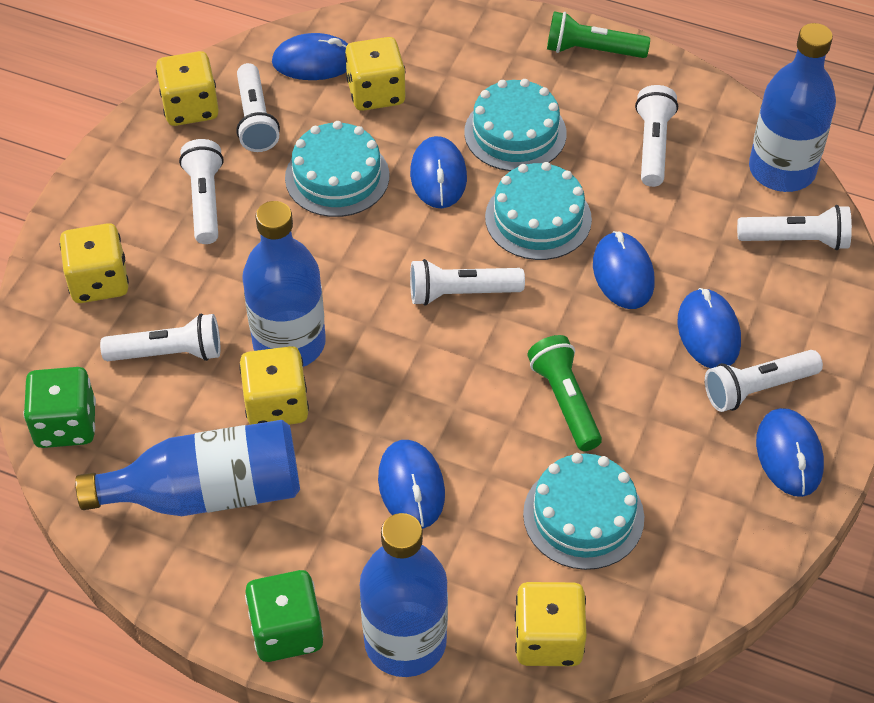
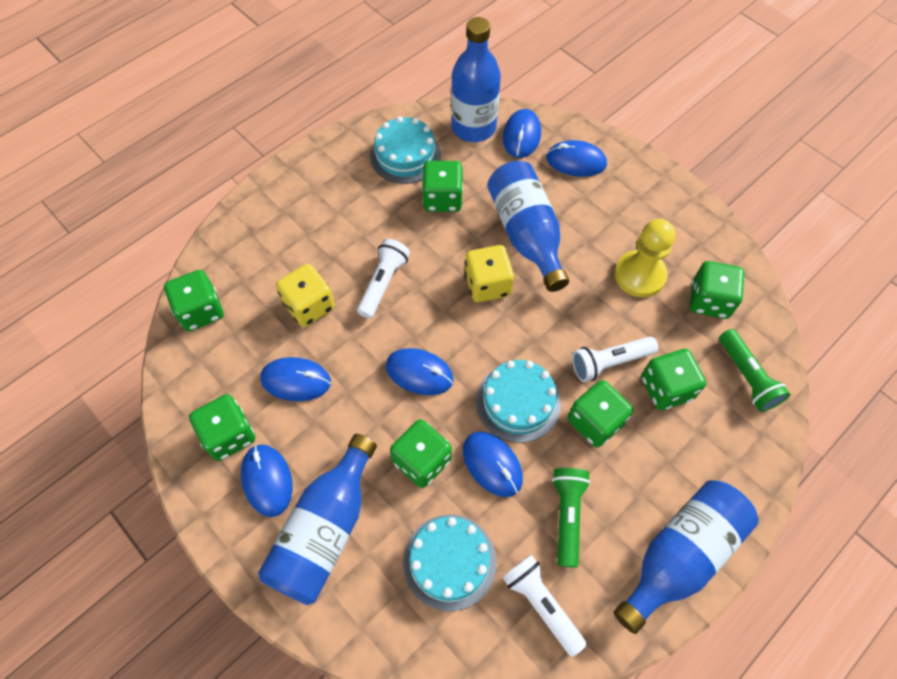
green dice: 2 -> 7
turquoise cake: 4 -> 3
white flashlight: 7 -> 3
yellow dice: 5 -> 2
yellow pawn: 0 -> 1

